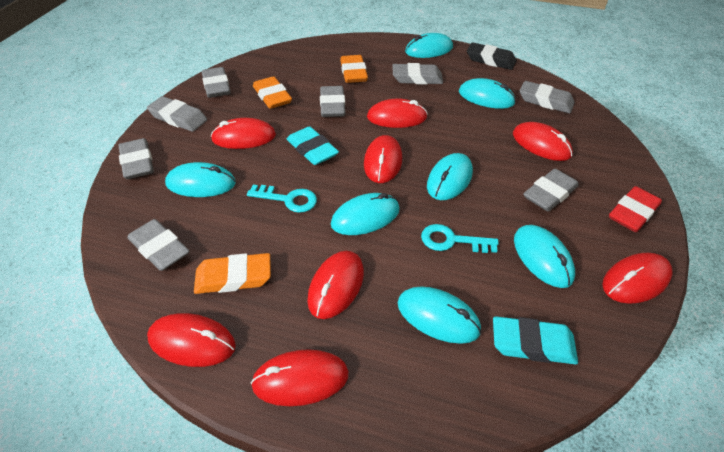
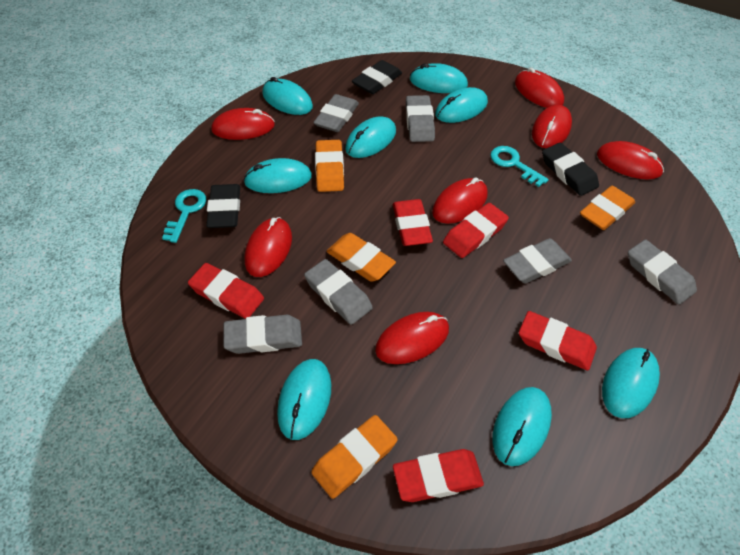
black eraser: 1 -> 3
grey eraser: 8 -> 6
orange eraser: 3 -> 4
red eraser: 1 -> 5
red mouse: 8 -> 7
turquoise eraser: 2 -> 0
turquoise mouse: 7 -> 8

